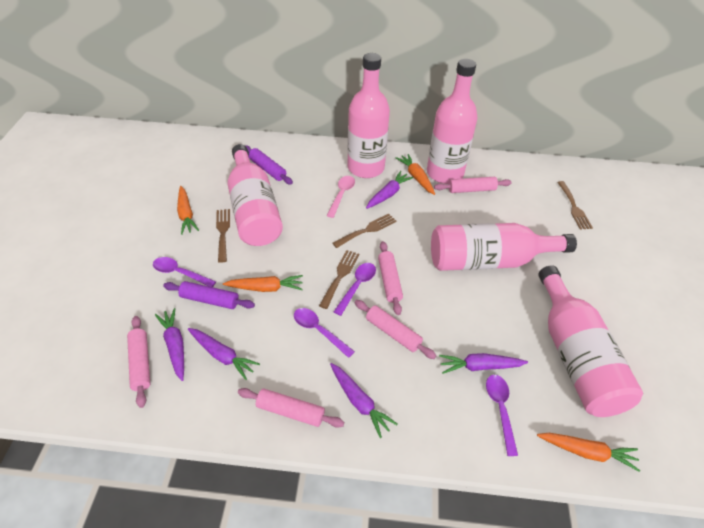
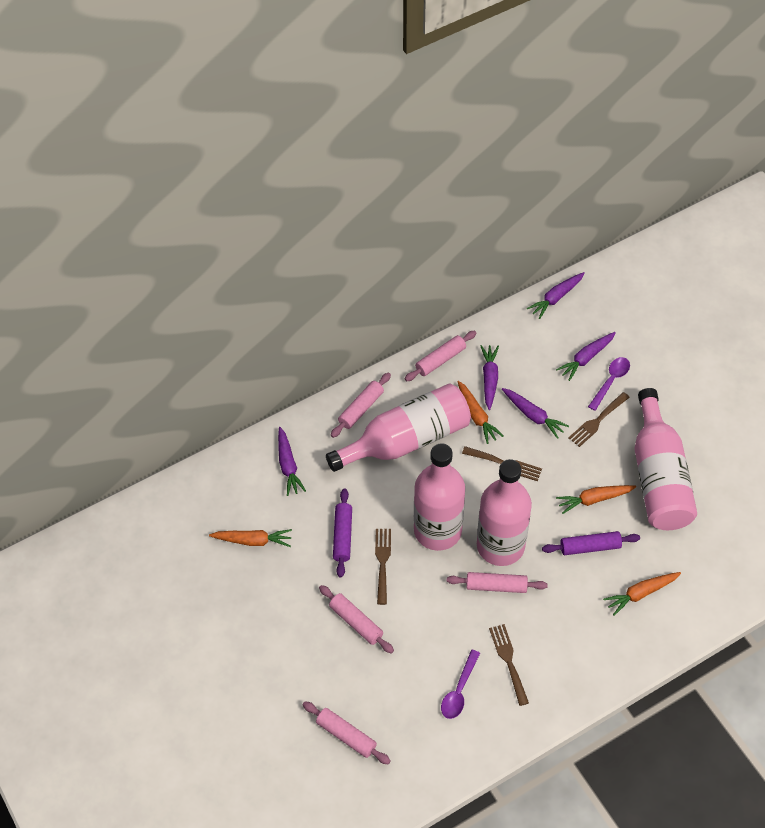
pink bottle: 5 -> 4
pink spoon: 1 -> 0
purple spoon: 4 -> 2

